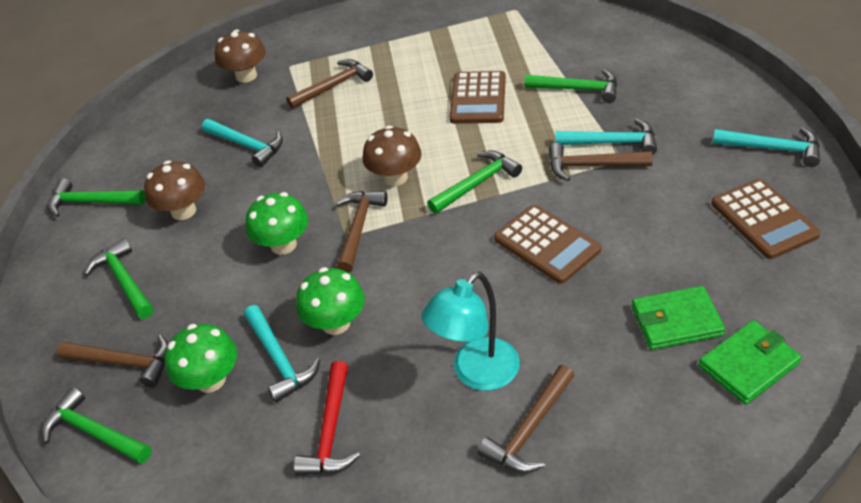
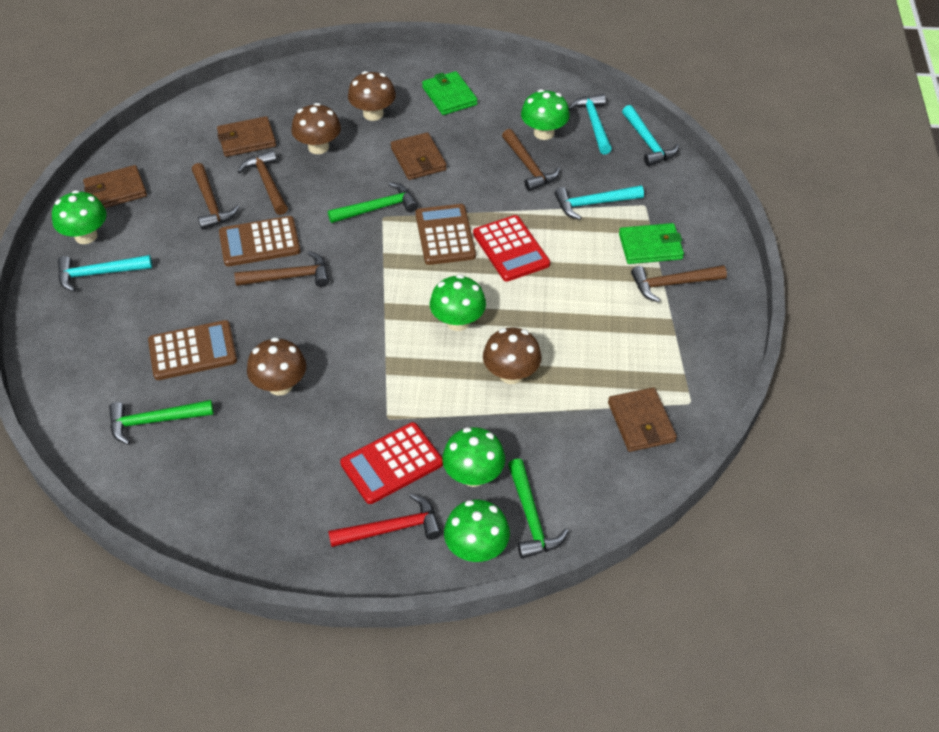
brown mushroom: 3 -> 4
brown wallet: 0 -> 4
green hammer: 5 -> 3
green mushroom: 3 -> 5
red calculator: 0 -> 2
turquoise lamp: 1 -> 0

